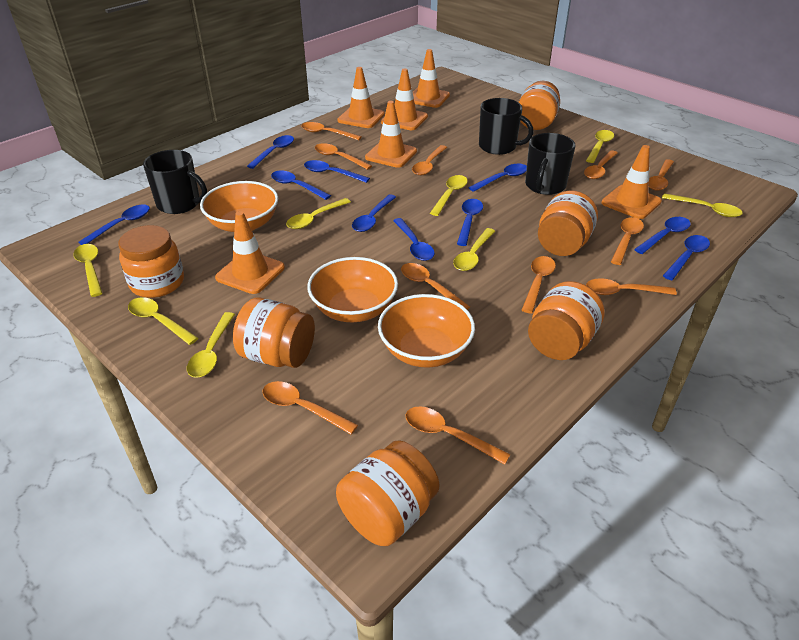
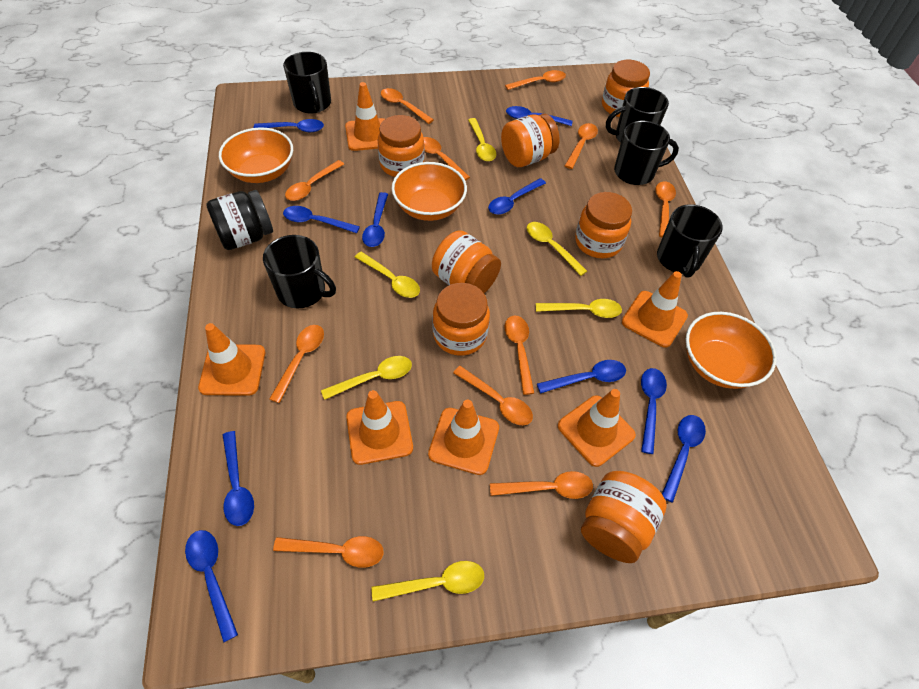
black jar: 0 -> 1
black mug: 3 -> 5
orange jar: 6 -> 7
yellow spoon: 8 -> 6

